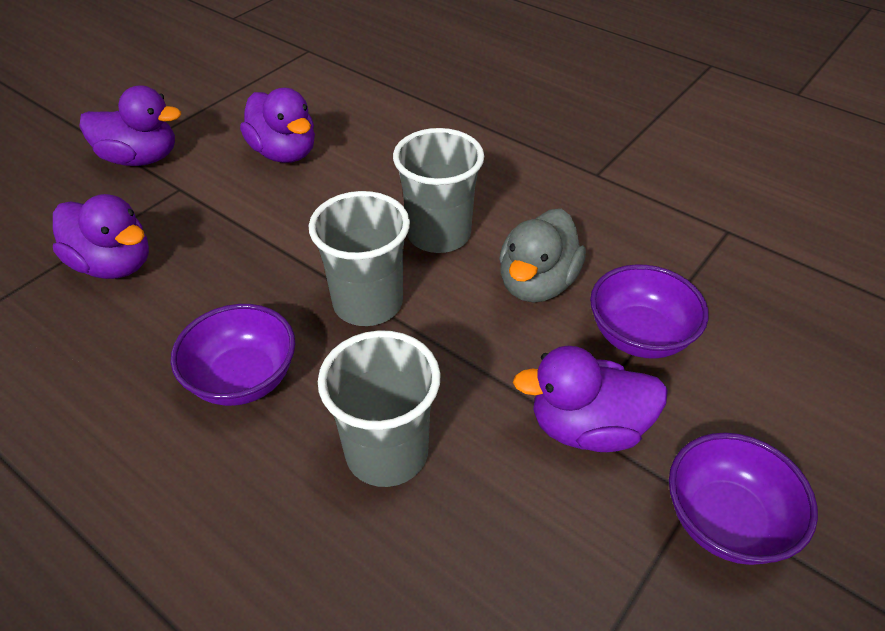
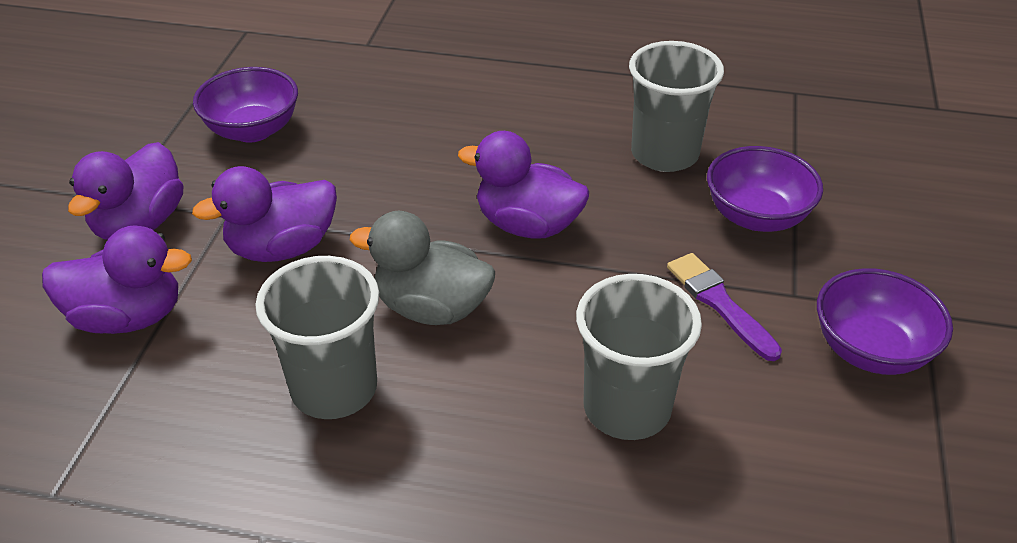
purple brush: 0 -> 1

